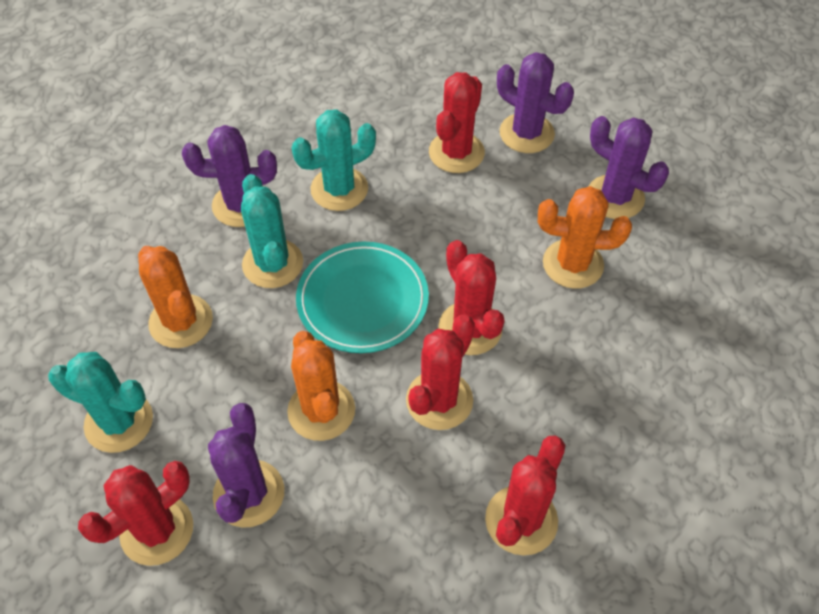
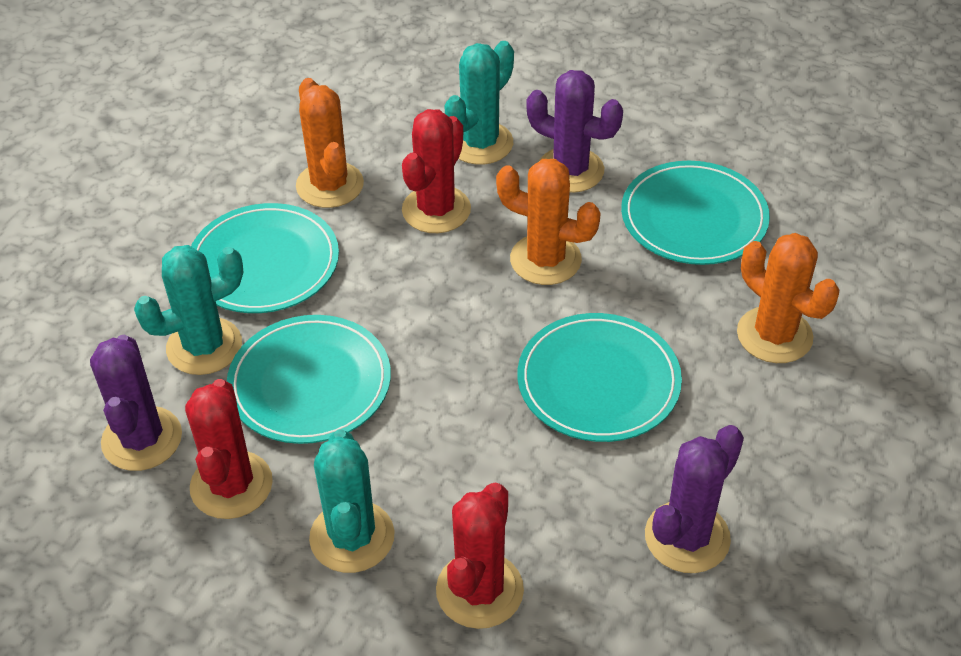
purple cactus: 4 -> 3
red cactus: 5 -> 3
turquoise plate: 1 -> 4

